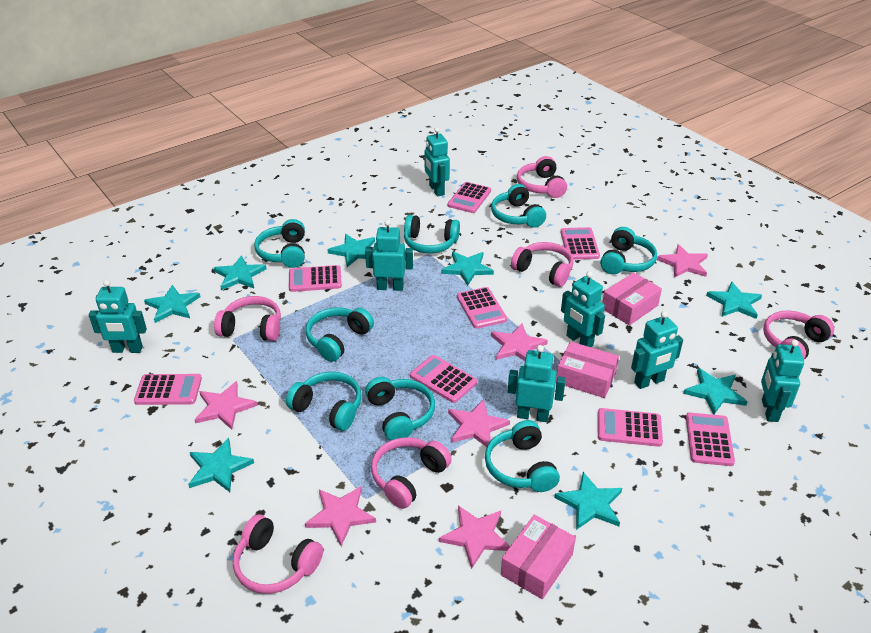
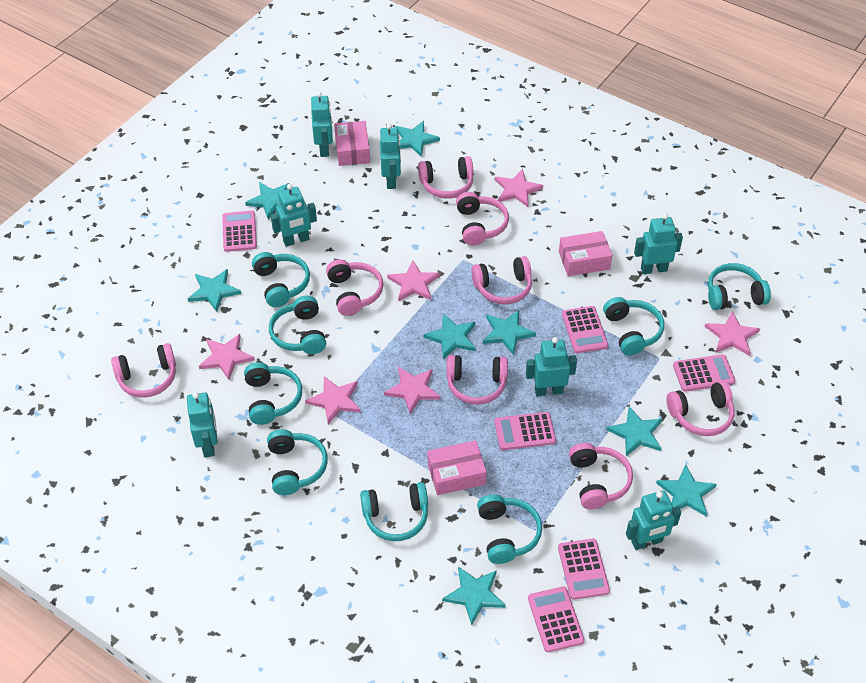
pink calculator: 8 -> 6
pink headphones: 6 -> 8

